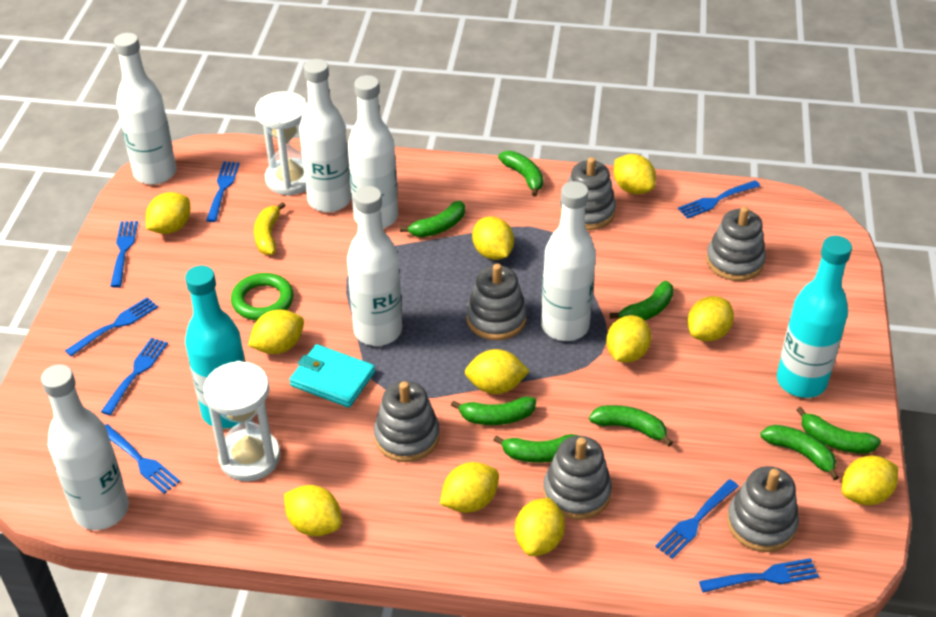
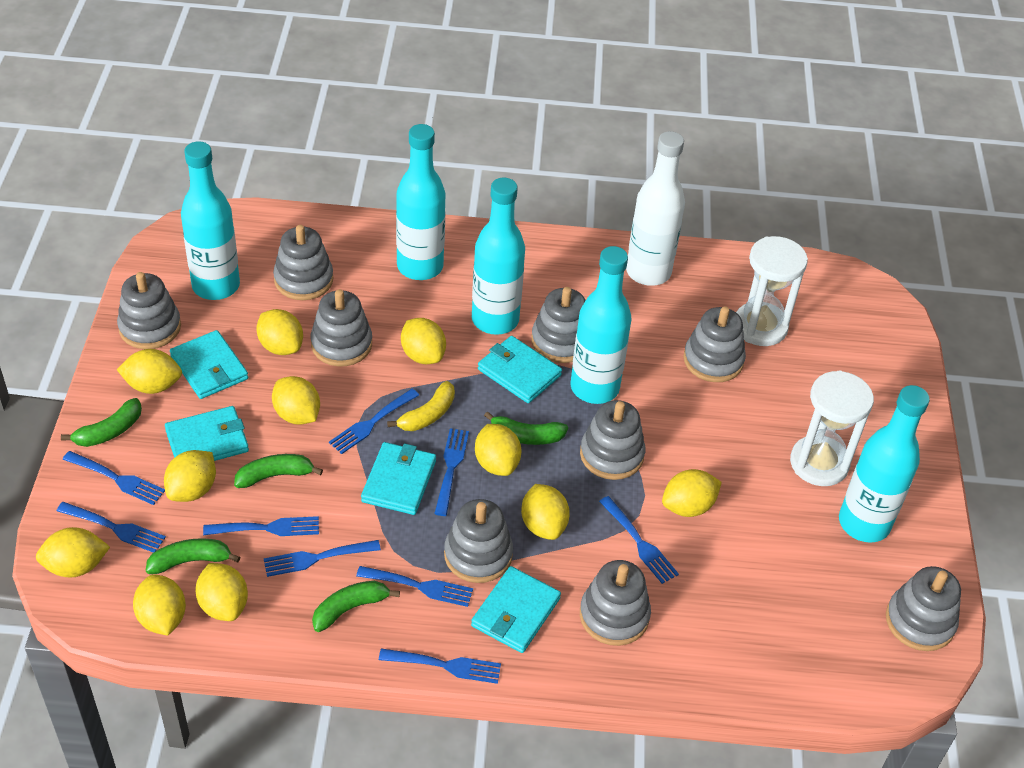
blue fork: 8 -> 9
green banana: 8 -> 5
green ring: 1 -> 0
grey stacking toy: 6 -> 9
turquoise bottle: 2 -> 5
turquoise wallet: 1 -> 5
white bottle: 6 -> 1

